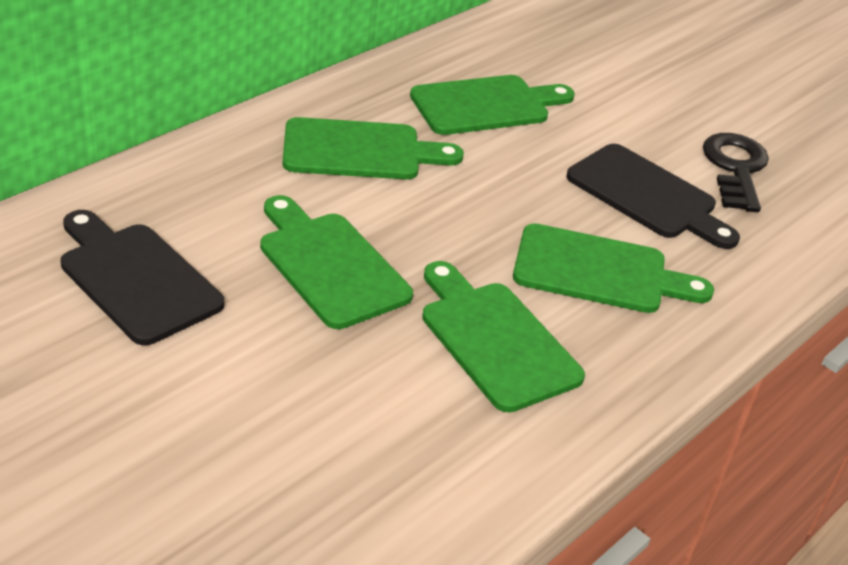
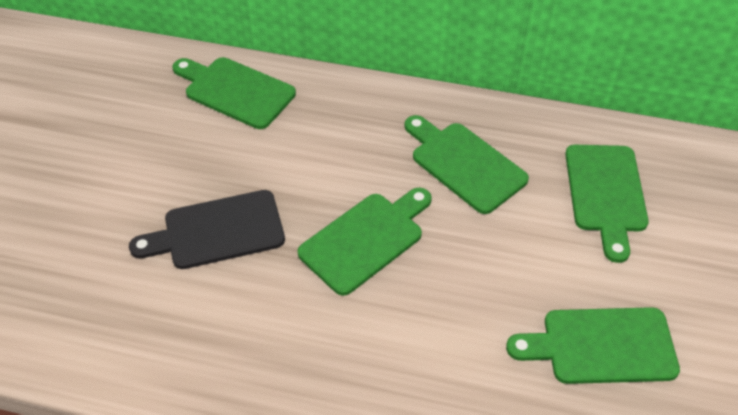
black cutting board: 2 -> 1
black key: 1 -> 0

